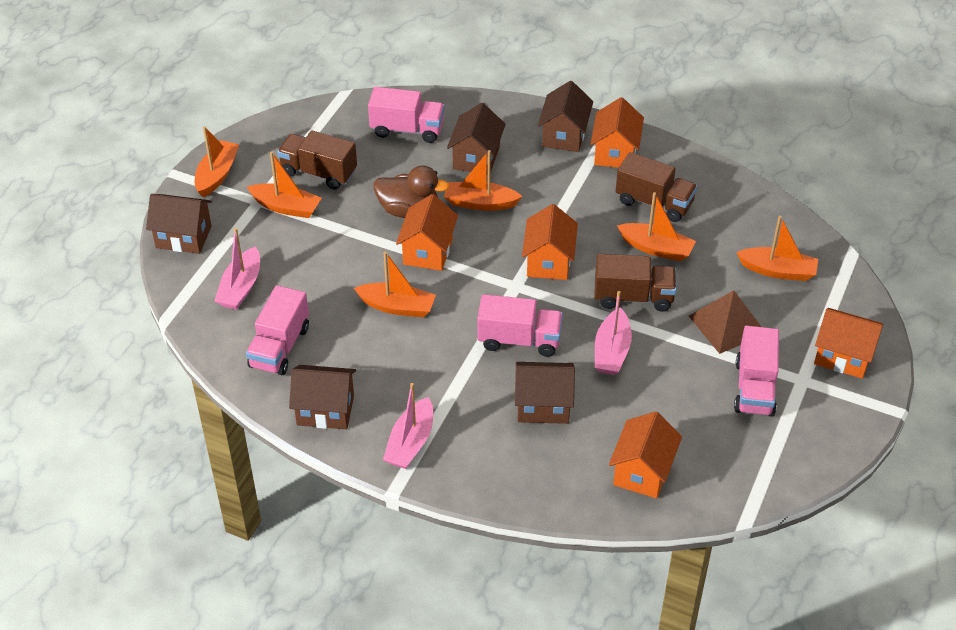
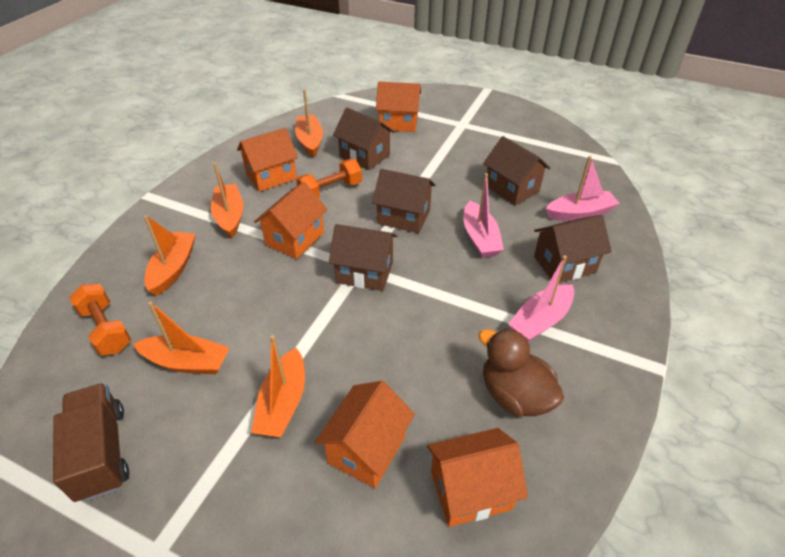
brown pyramid: 1 -> 0
brown truck: 3 -> 1
orange boat: 6 -> 5
orange dumbbell: 0 -> 2
pink truck: 4 -> 0

